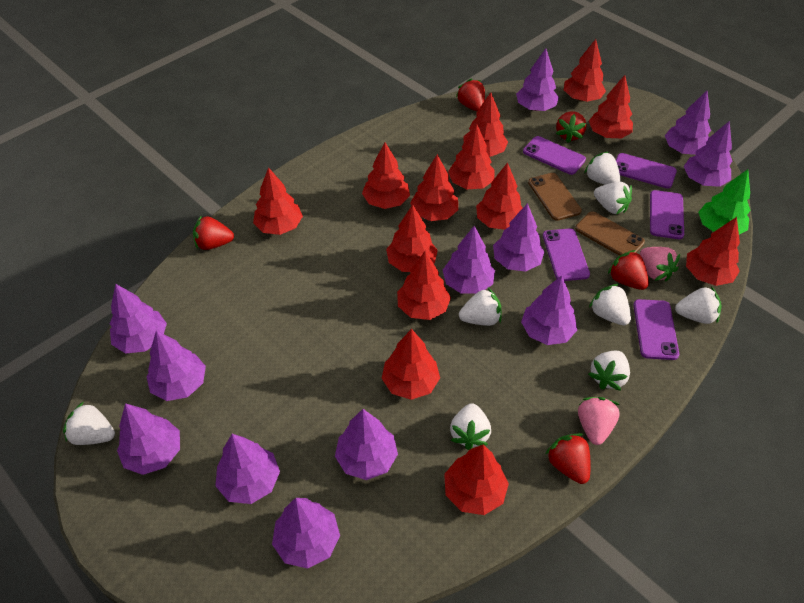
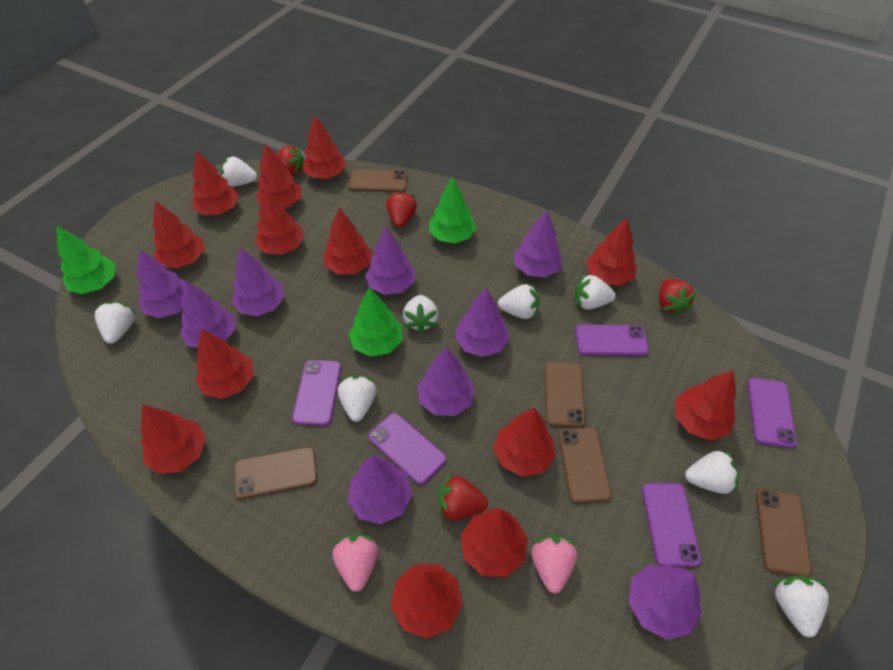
brown phone: 2 -> 5
green tree: 1 -> 3
purple tree: 12 -> 9
red strawberry: 5 -> 4

